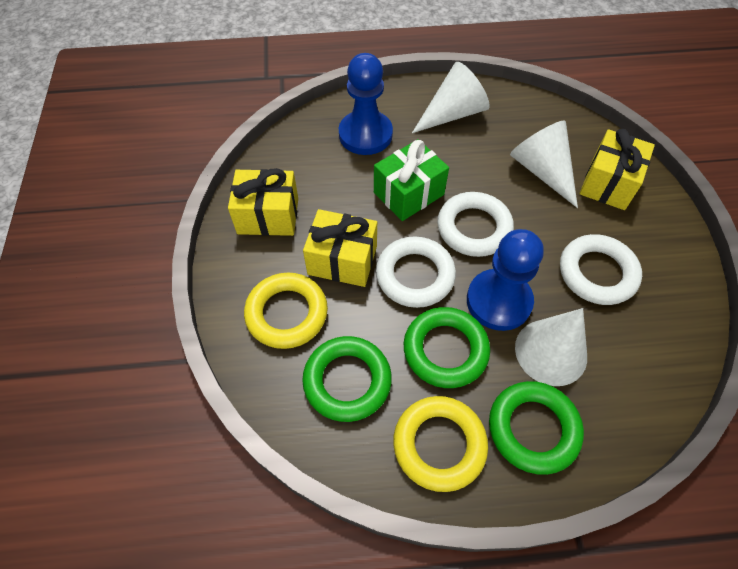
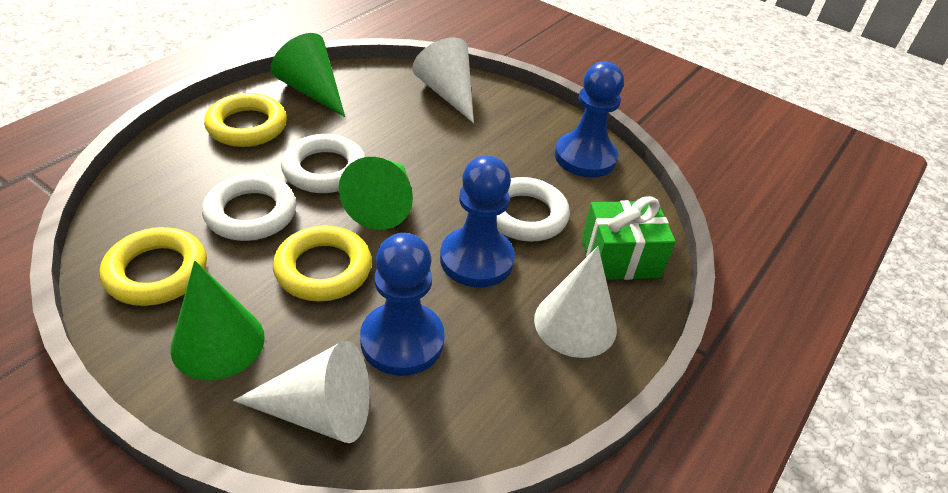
blue pawn: 2 -> 3
green cone: 0 -> 3
green ring: 3 -> 0
yellow gift: 3 -> 0
yellow ring: 2 -> 3

